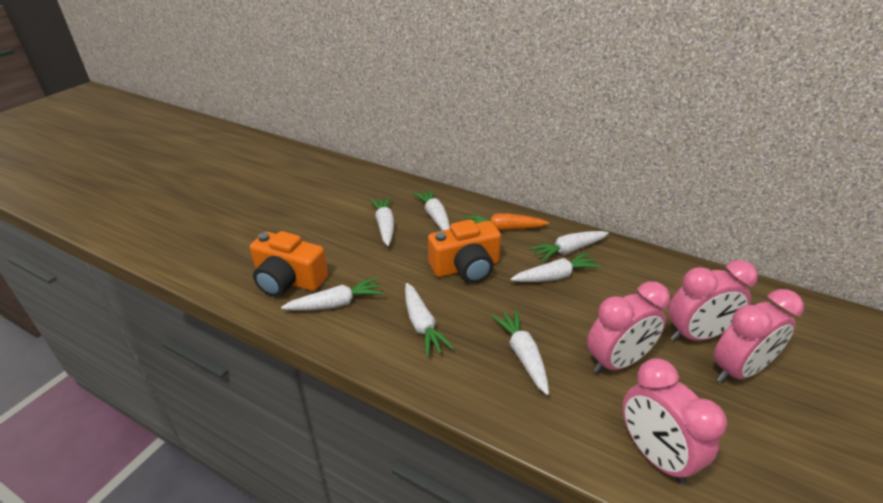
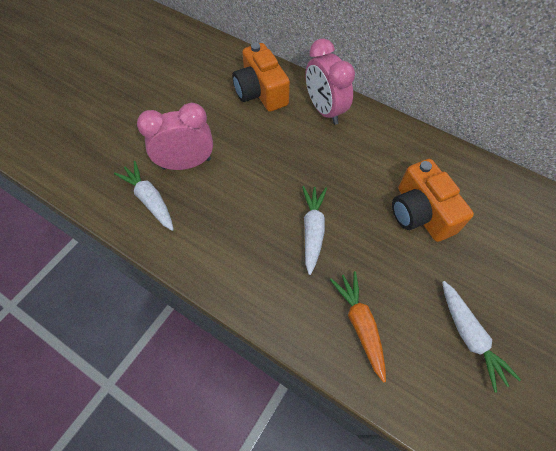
pink clock: 4 -> 2
white carrot: 7 -> 3

